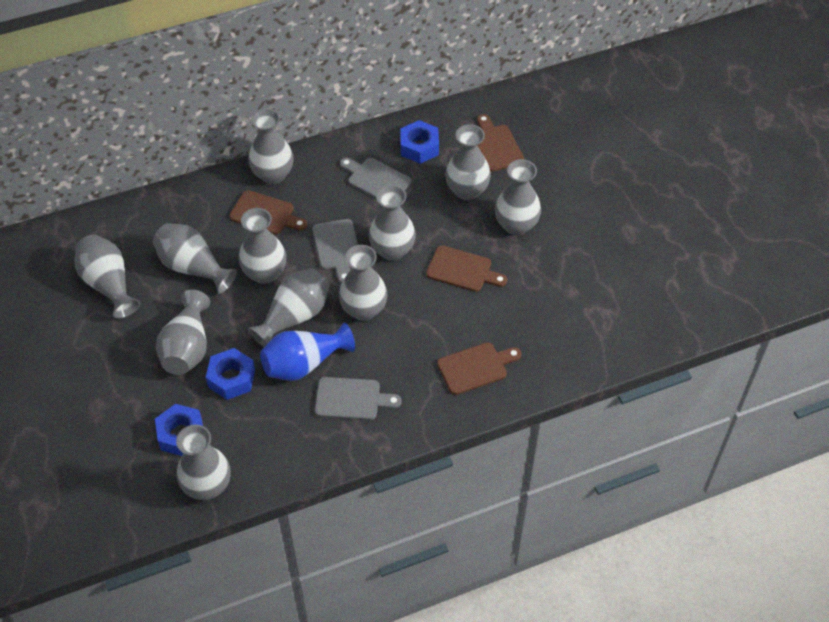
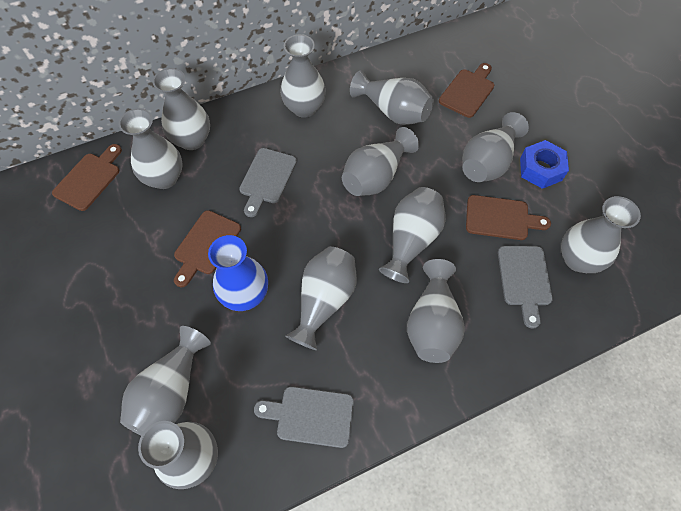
blue nut: 3 -> 1
grey vase: 11 -> 12

